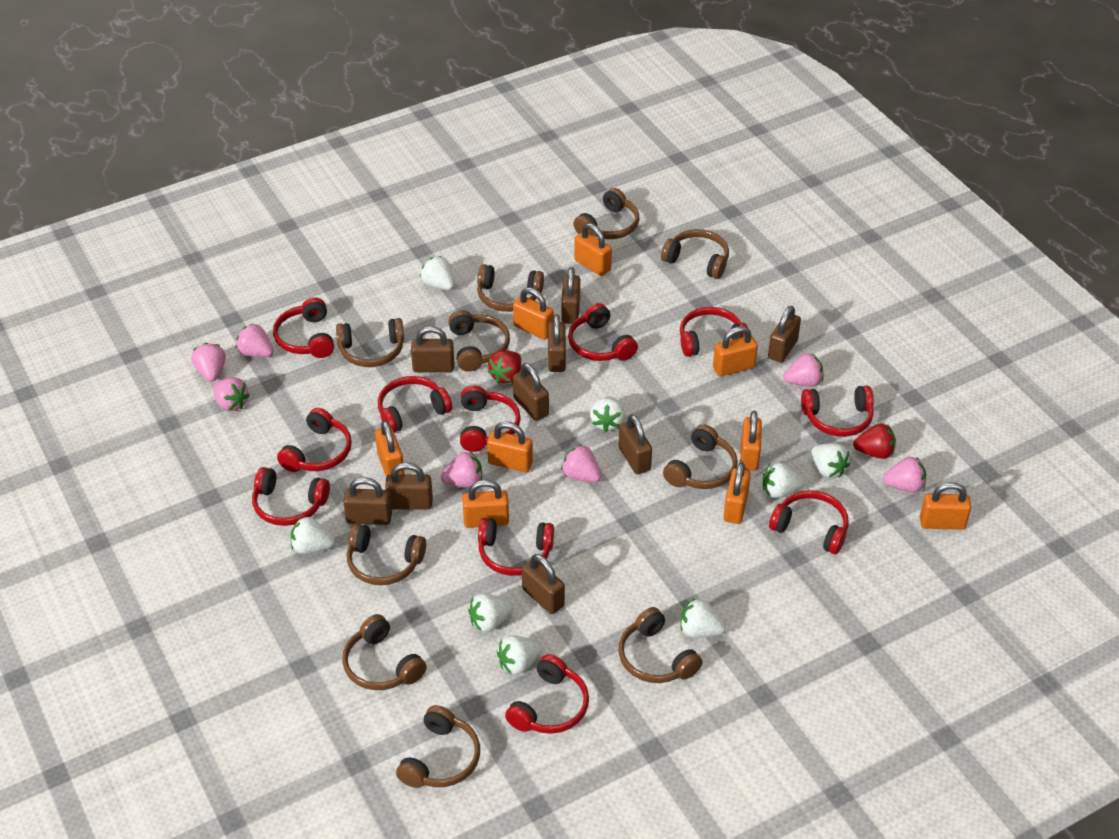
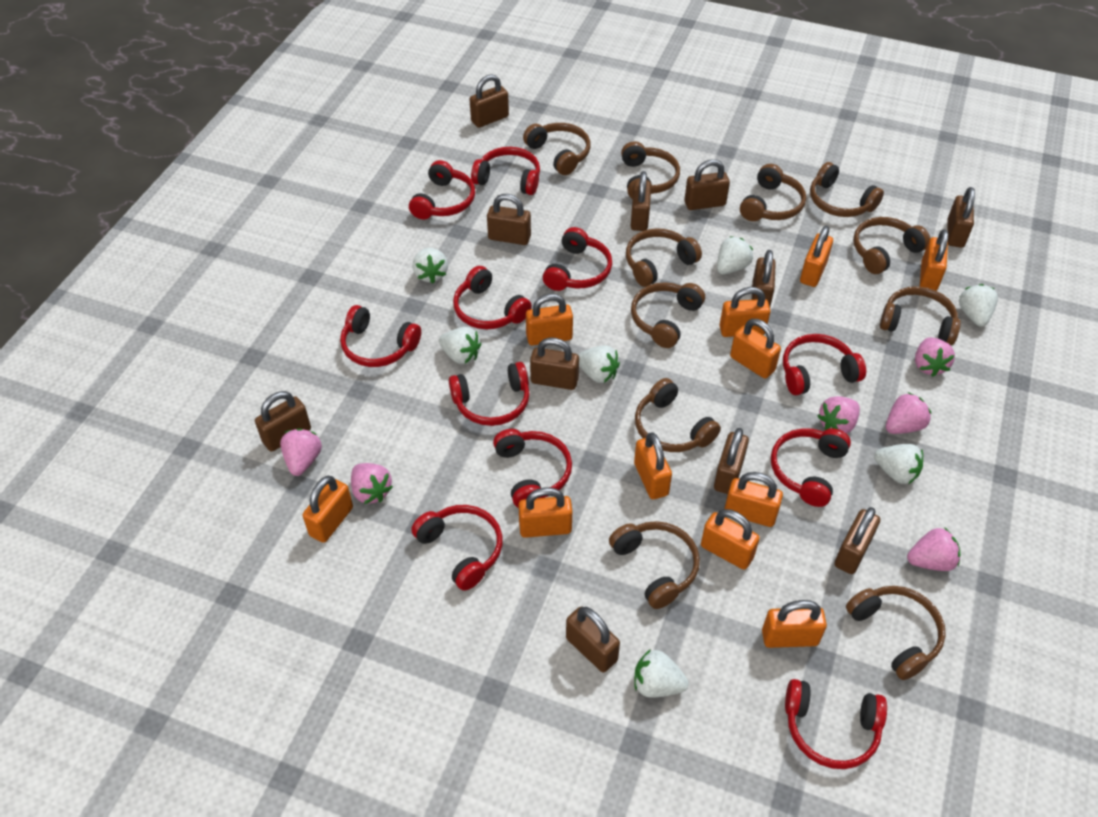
brown headphones: 10 -> 11
brown padlock: 9 -> 11
orange padlock: 9 -> 11
pink strawberry: 7 -> 6
red strawberry: 2 -> 0
white strawberry: 8 -> 7

